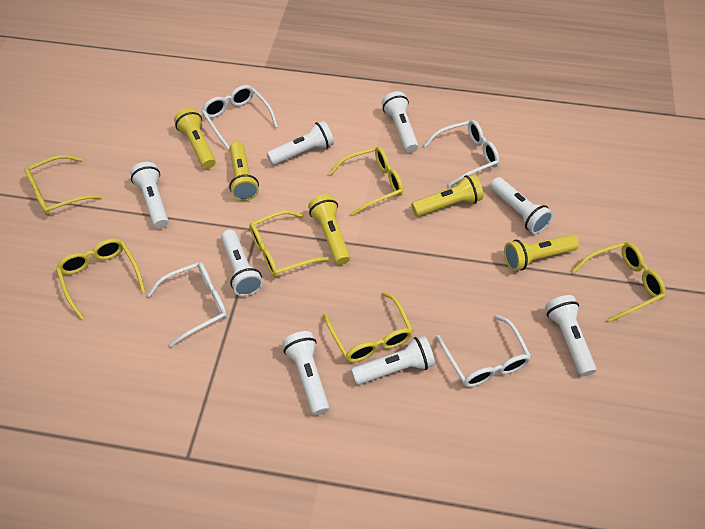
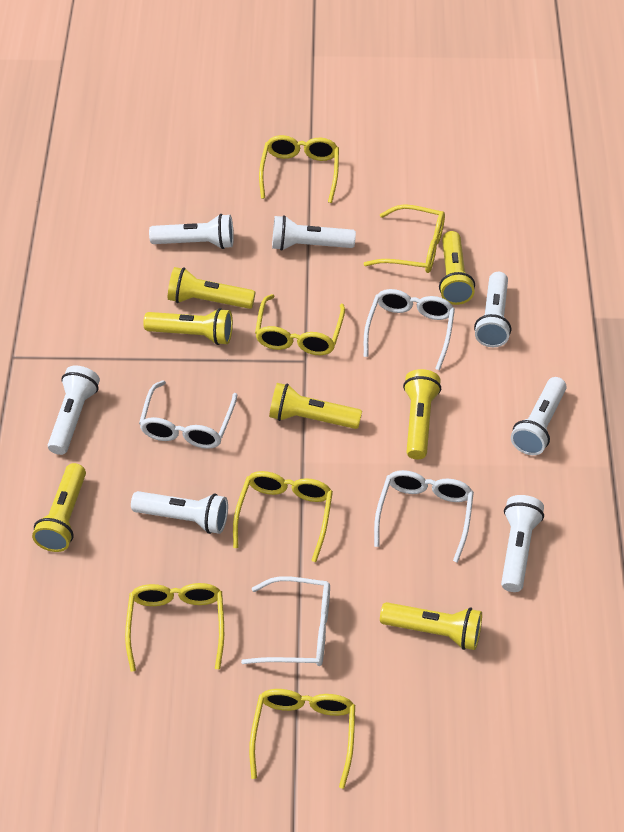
white flashlight: 8 -> 7
yellow flashlight: 5 -> 7

